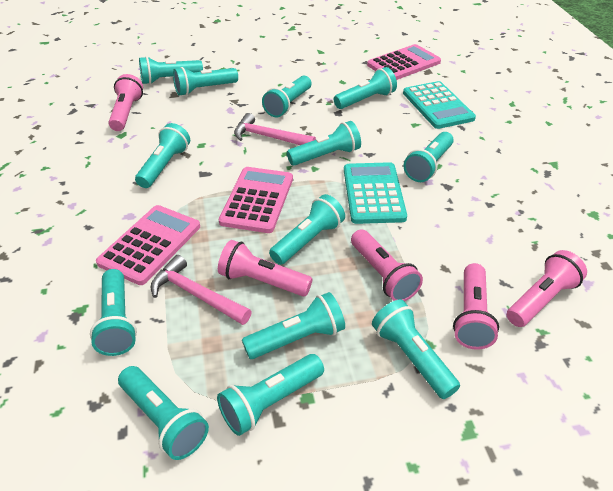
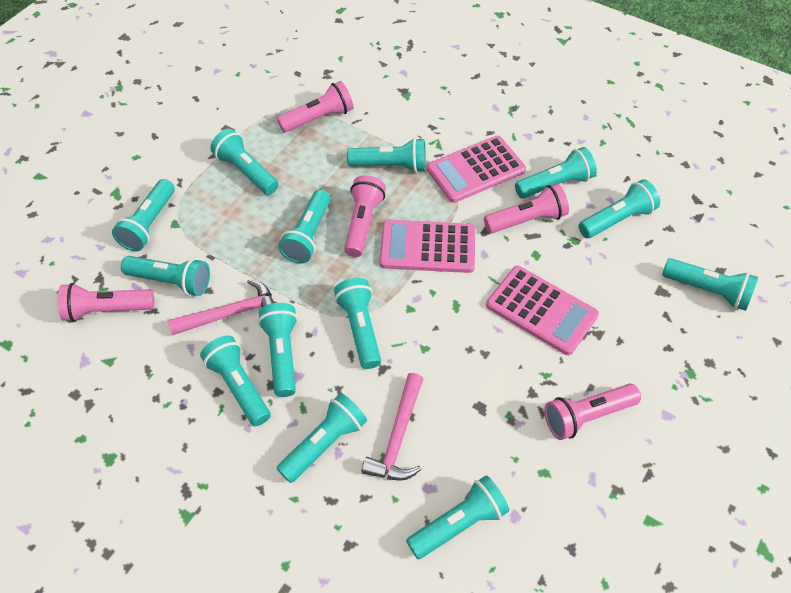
turquoise calculator: 2 -> 0

